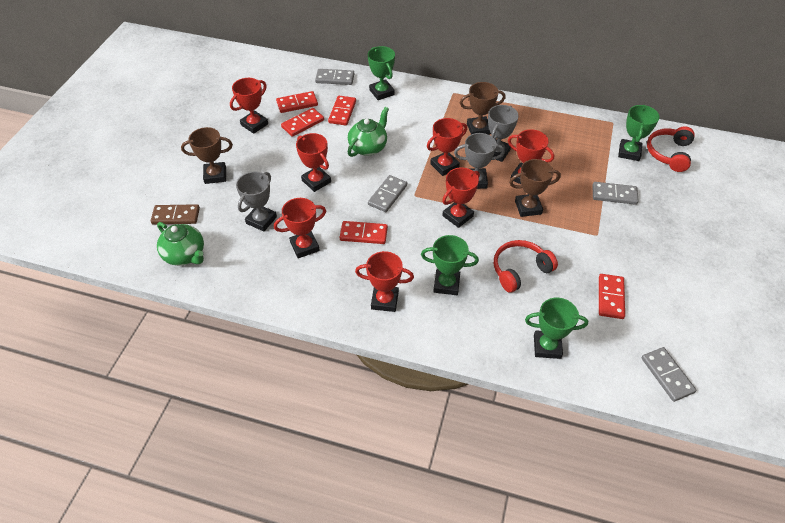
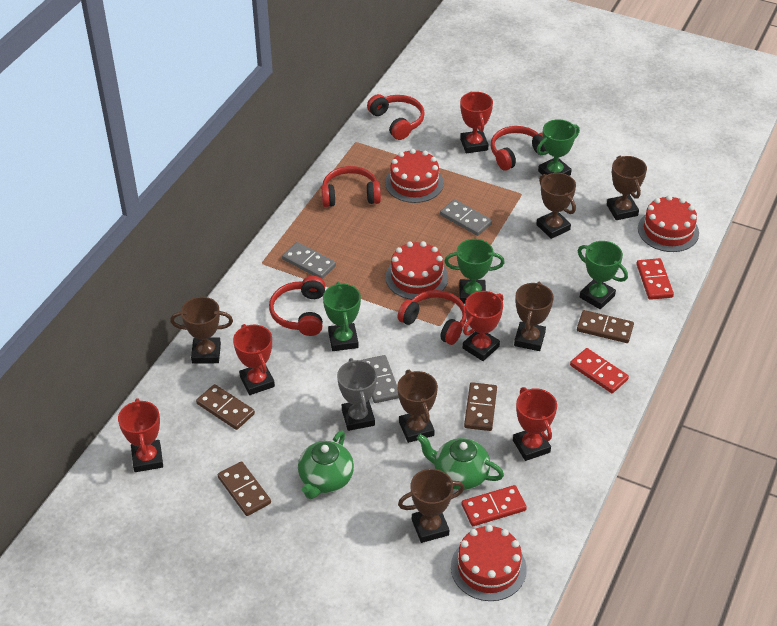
brown domino: 1 -> 4
brown trophy: 3 -> 6
grey domino: 4 -> 3
grey trophy: 3 -> 1
red cake: 0 -> 4
red domino: 5 -> 3
red headphones: 2 -> 5
red trophy: 7 -> 5

